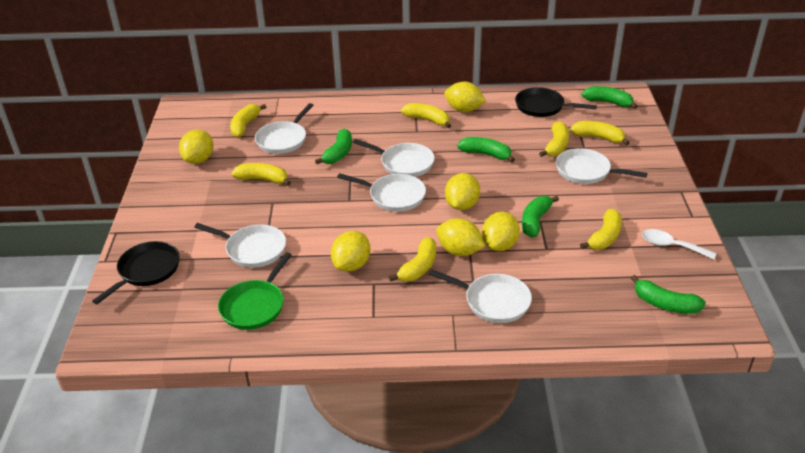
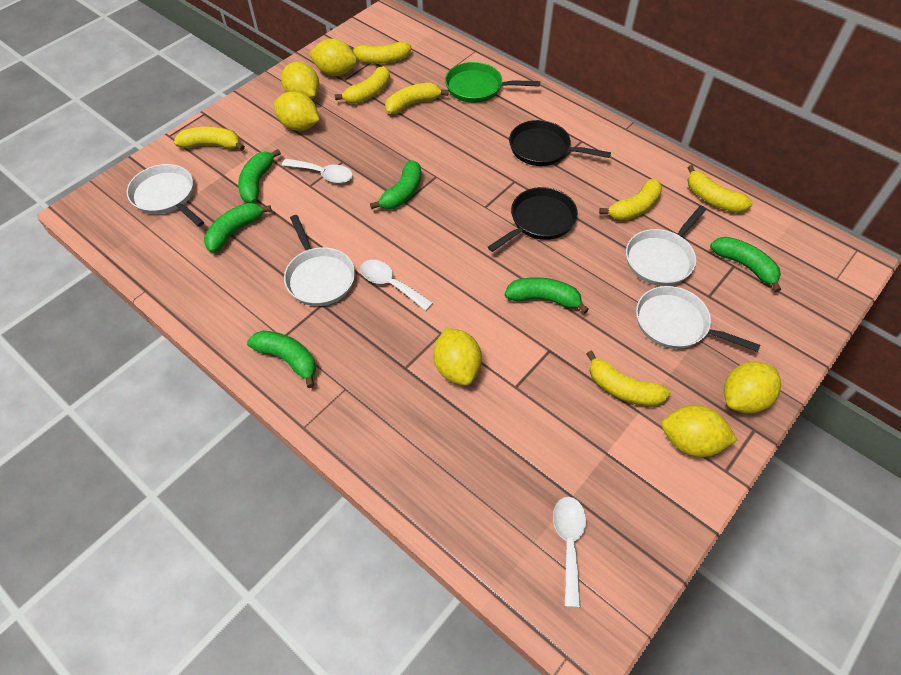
green banana: 5 -> 6
white pan: 6 -> 4
white spoon: 1 -> 3

